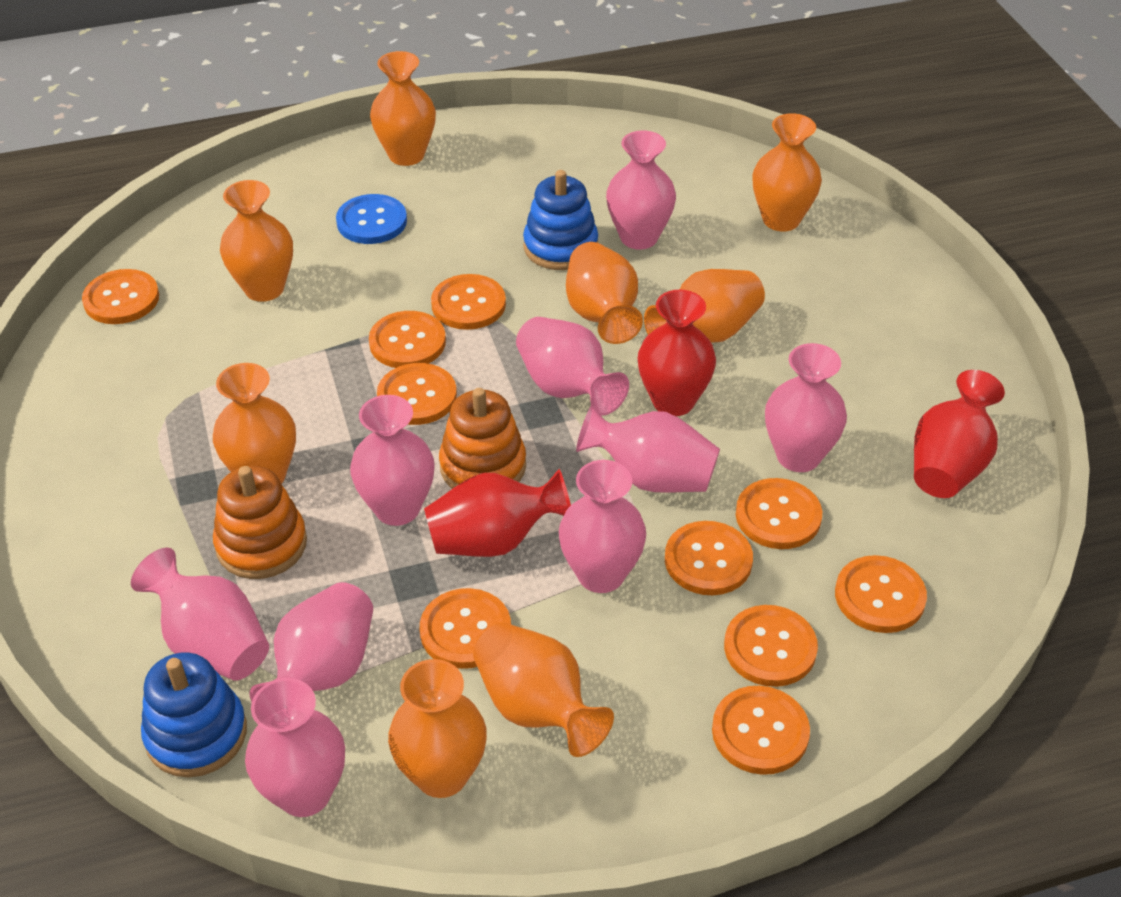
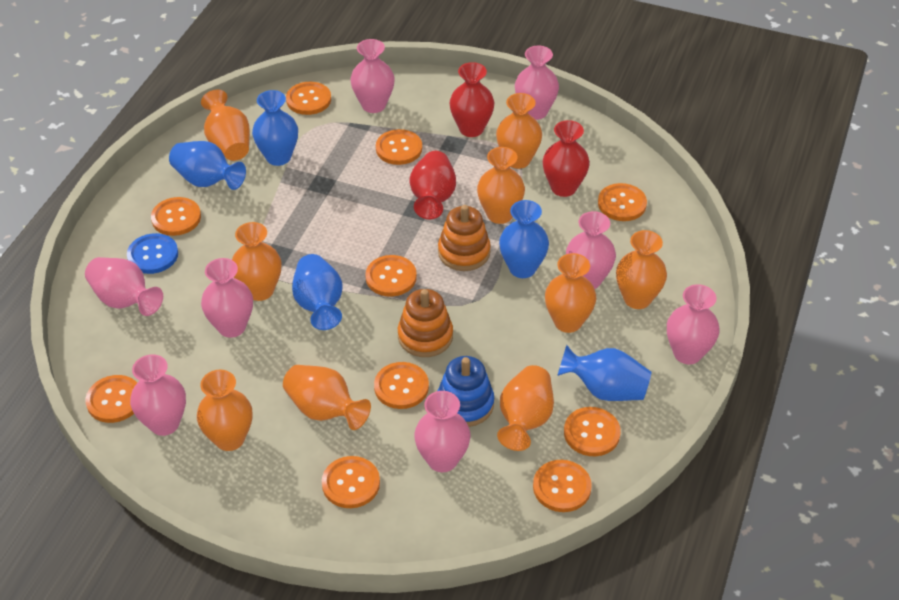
blue stacking toy: 2 -> 1
blue vase: 0 -> 5
orange vase: 8 -> 9
pink vase: 9 -> 8

